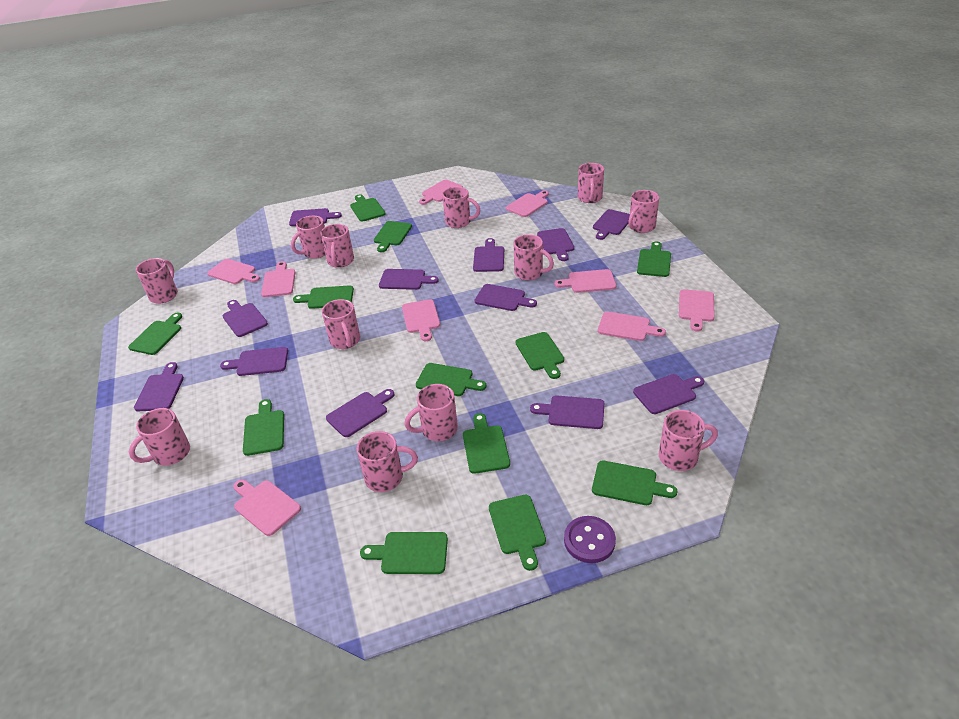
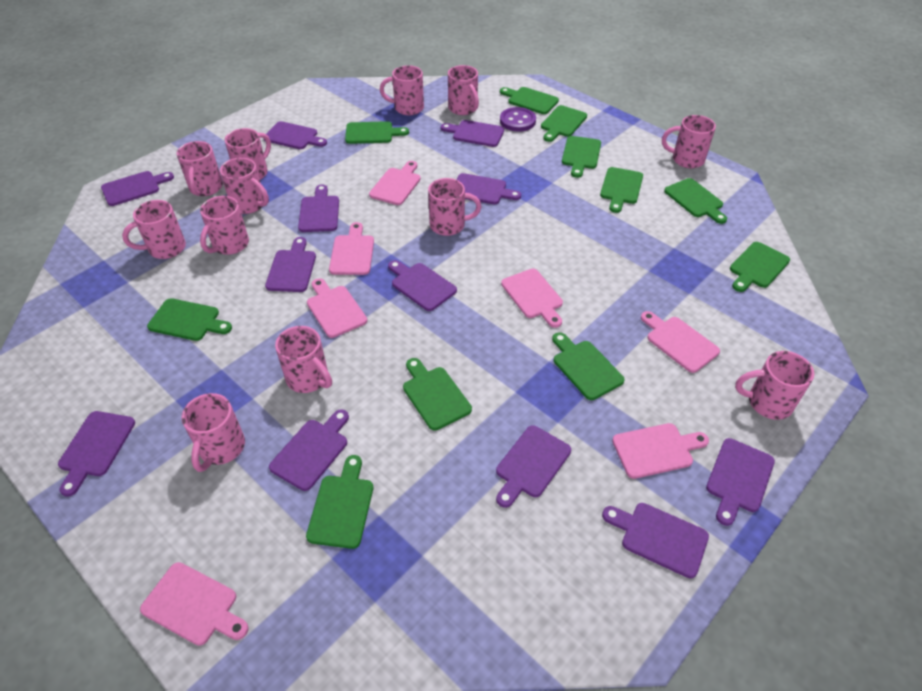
green cutting board: 12 -> 11
pink cutting board: 9 -> 7

